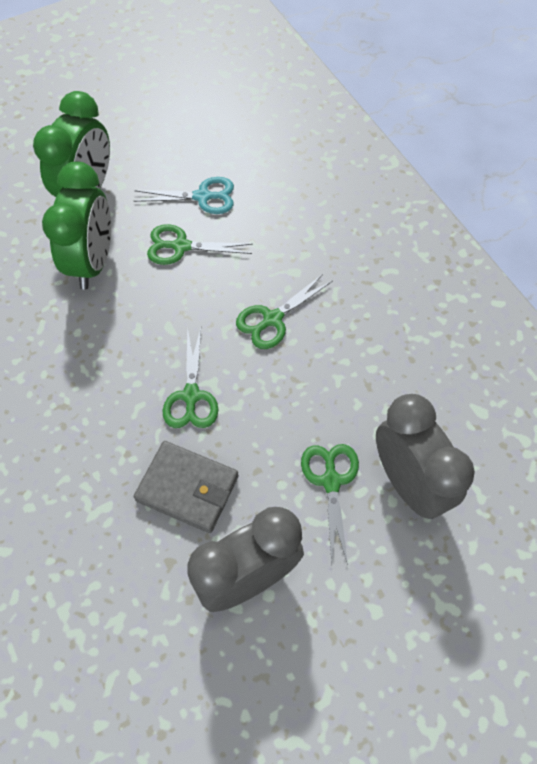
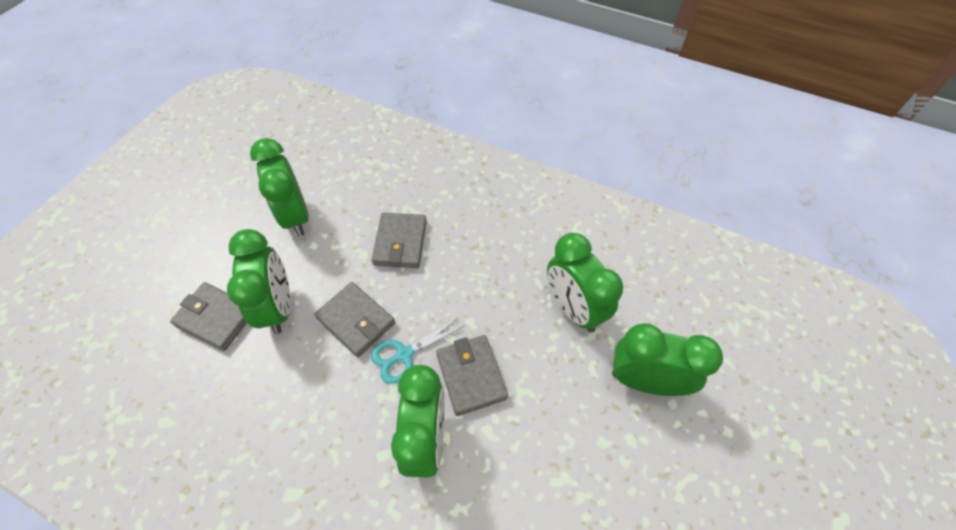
green clock: 2 -> 5
green scissors: 4 -> 0
grey clock: 2 -> 0
grey wallet: 1 -> 4

